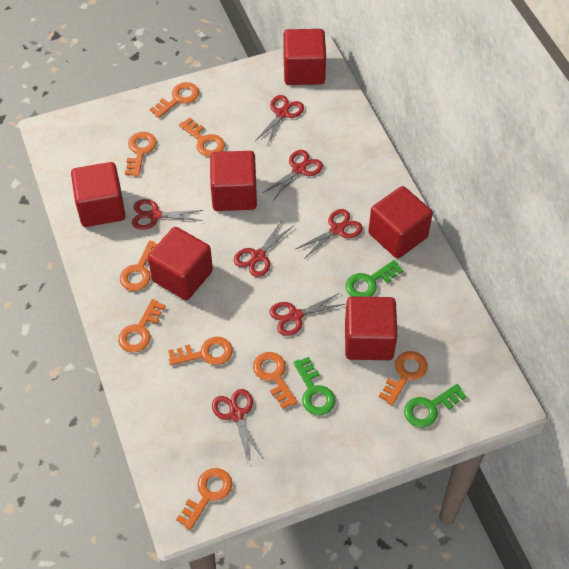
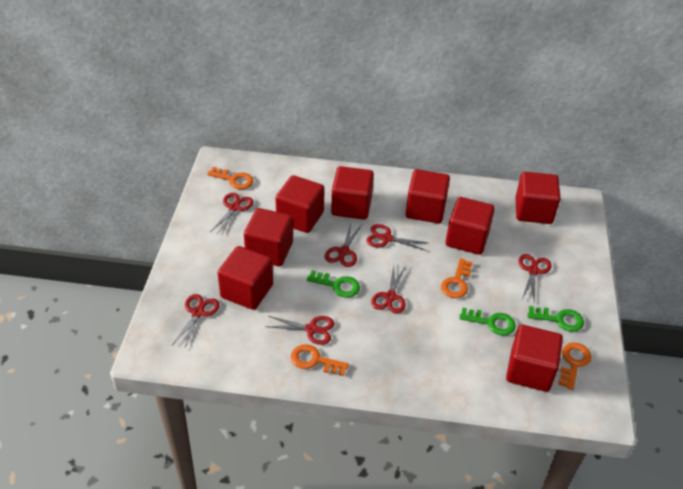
orange key: 9 -> 4
red cube: 6 -> 8

